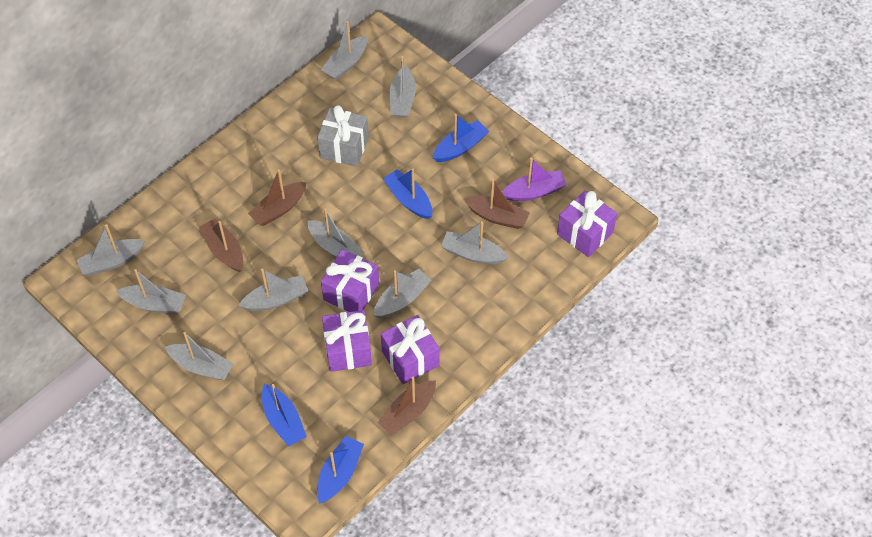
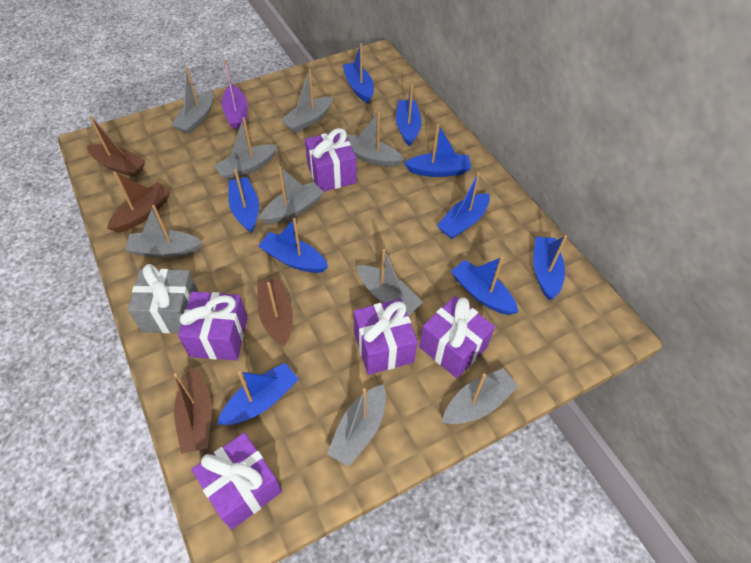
blue boat: 4 -> 9
purple gift: 4 -> 5

